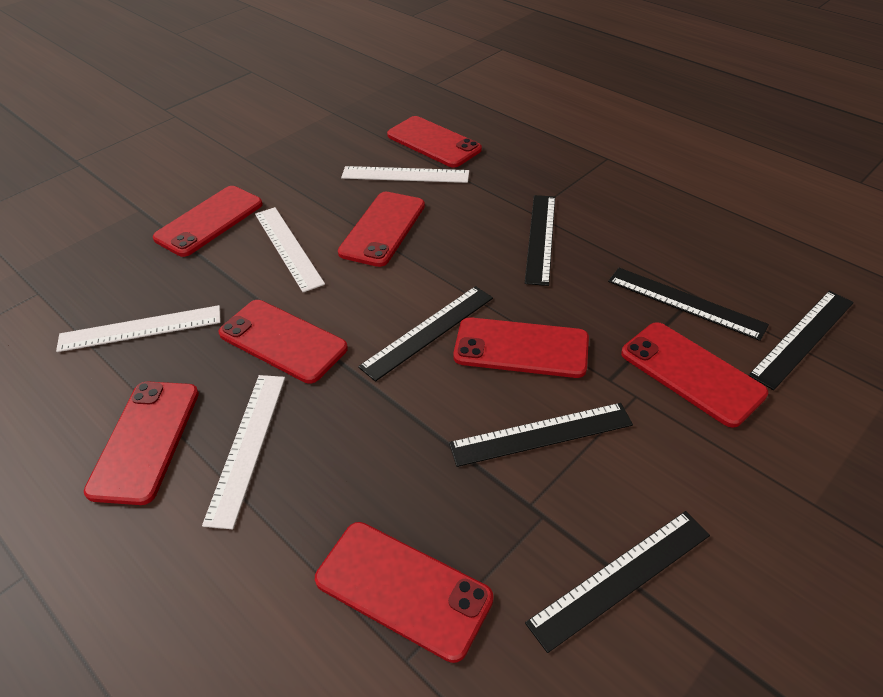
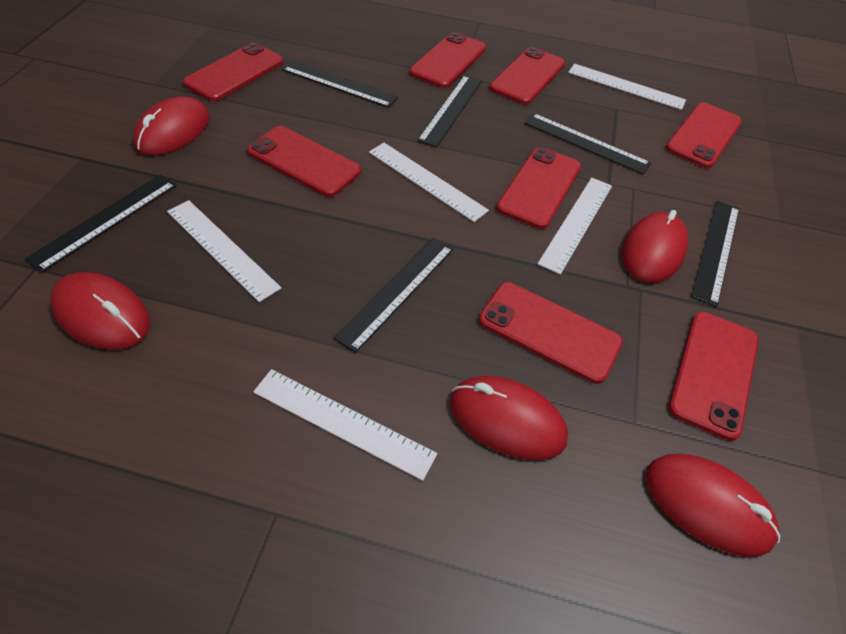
red mouse: 0 -> 5
white ruler: 4 -> 5

